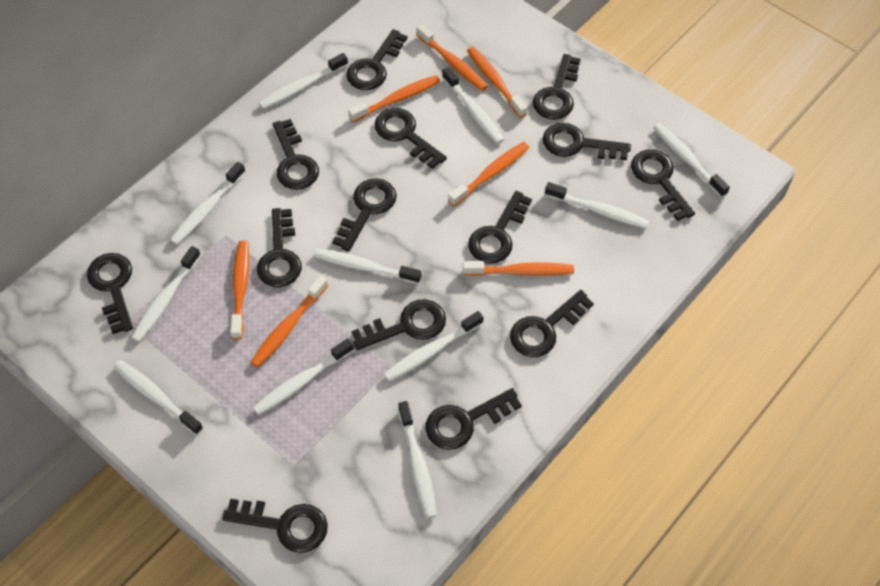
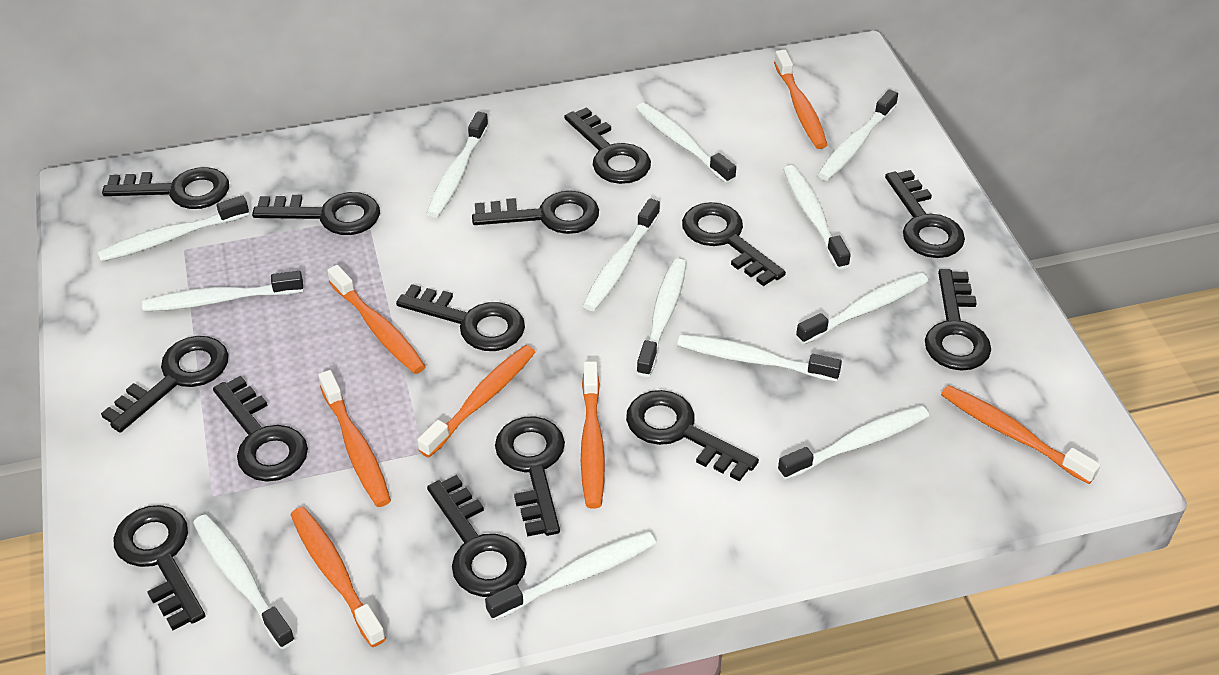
white toothbrush: 11 -> 13

